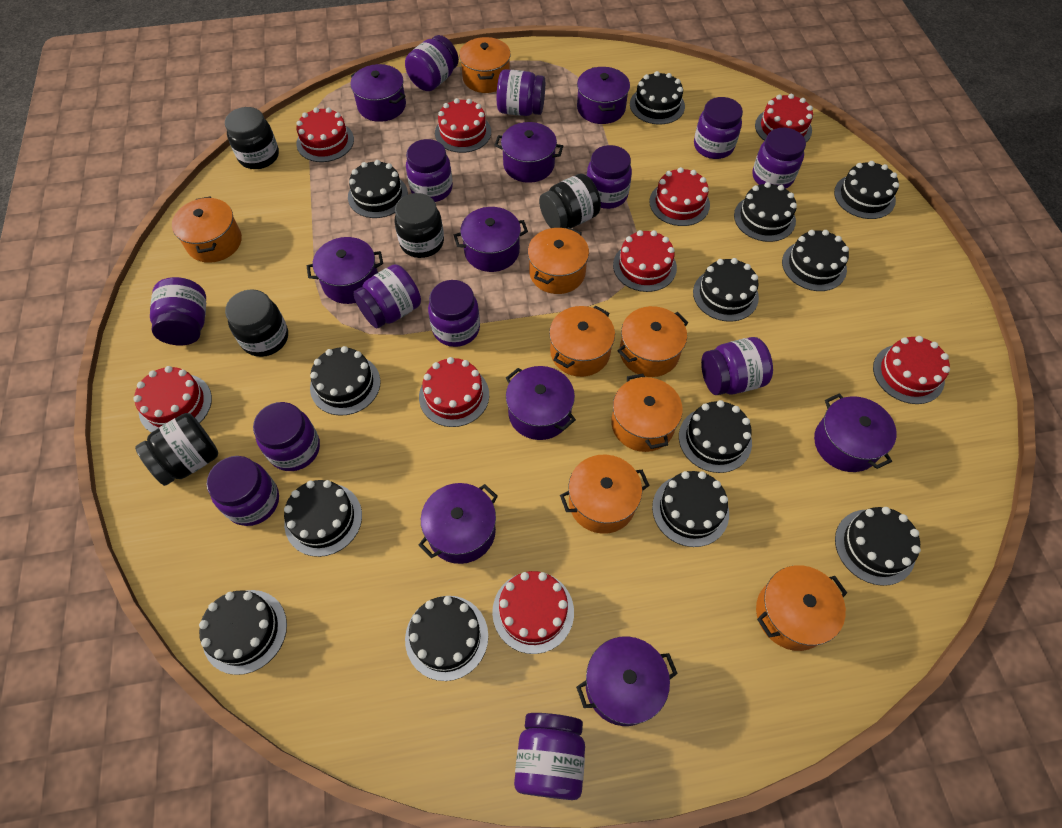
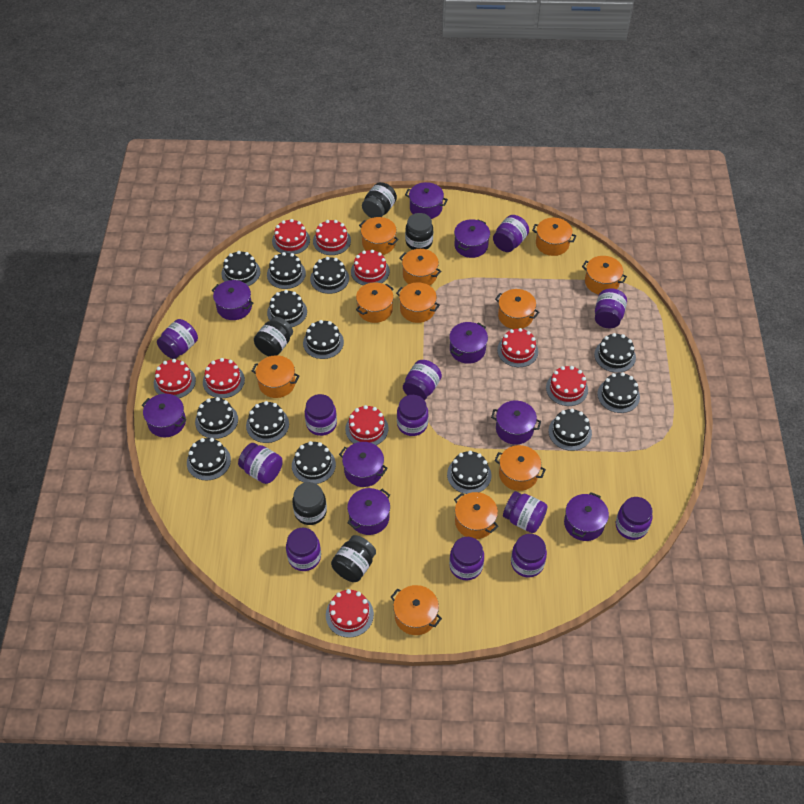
orange pot: 8 -> 11
purple jar: 13 -> 12

